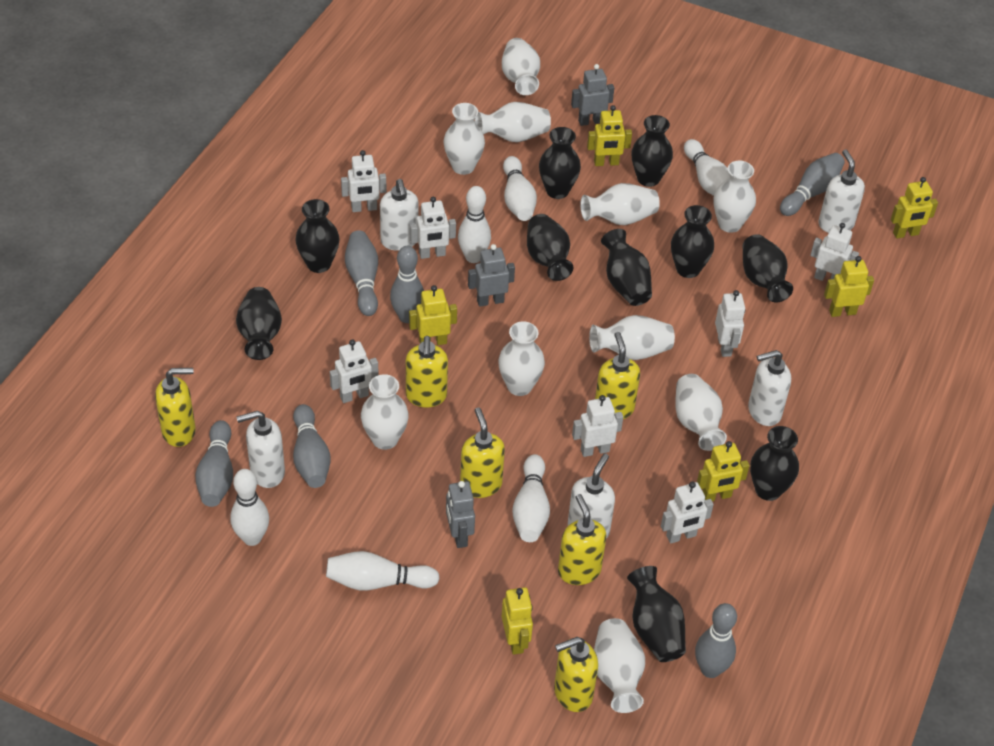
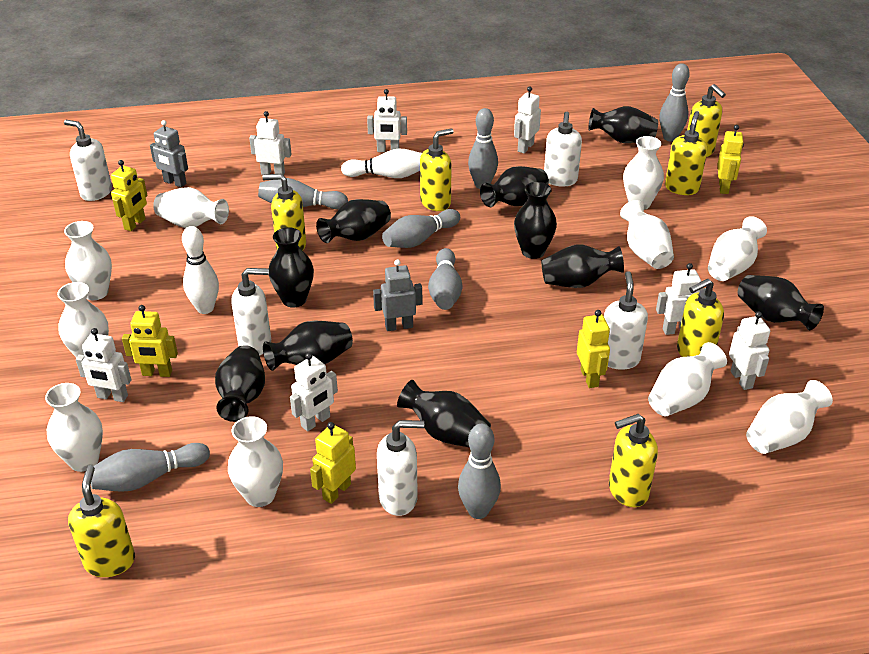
grey bowling pin: 6 -> 7
grey robot: 3 -> 2
white bowling pin: 6 -> 2
yellow robot: 6 -> 5
yellow soap dispenser: 6 -> 7

